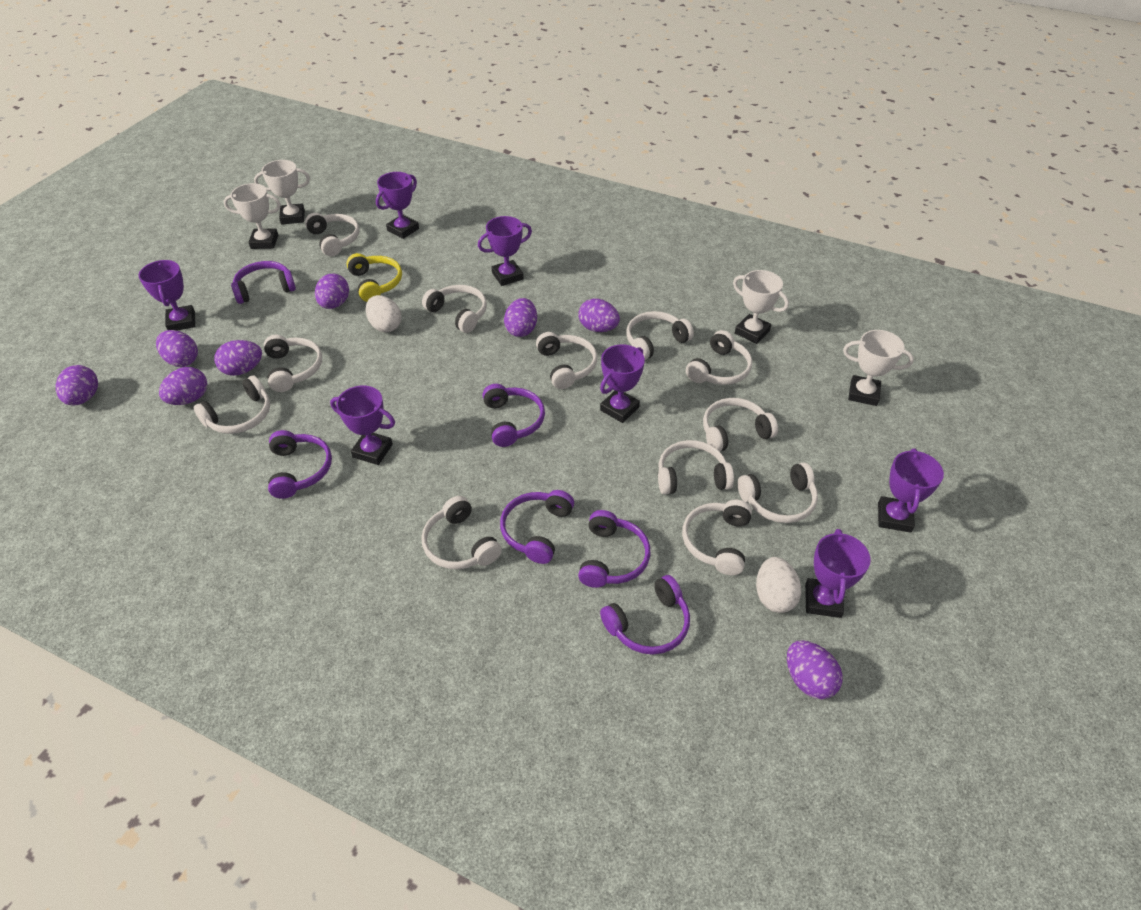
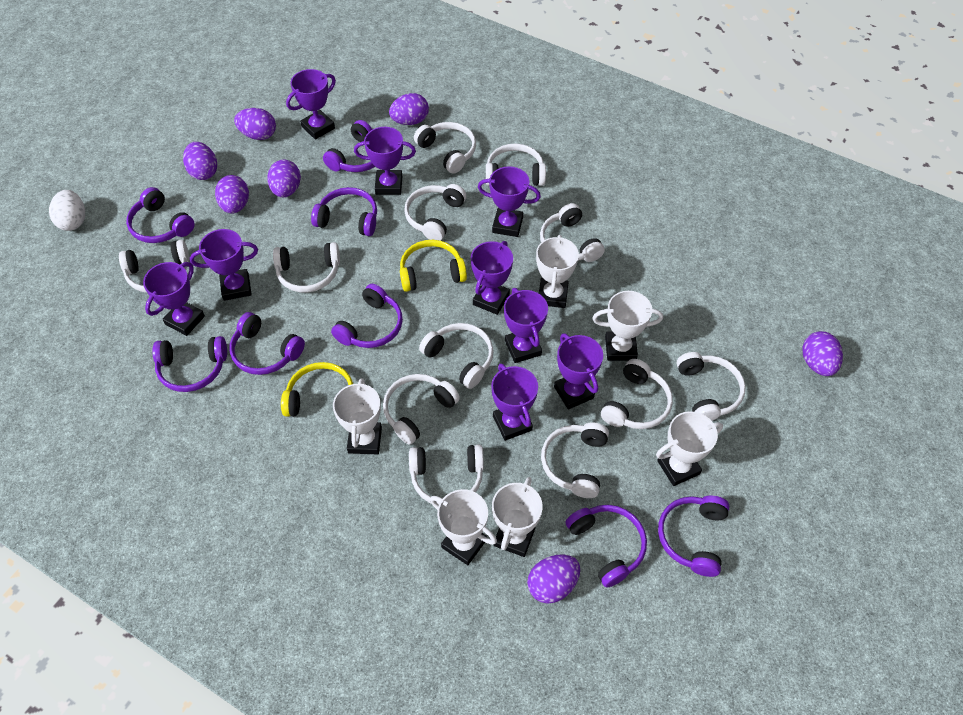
purple egg: 8 -> 7
purple headphones: 6 -> 8
purple trophy: 7 -> 9
white egg: 2 -> 1
white trophy: 4 -> 6
yellow headphones: 1 -> 2

